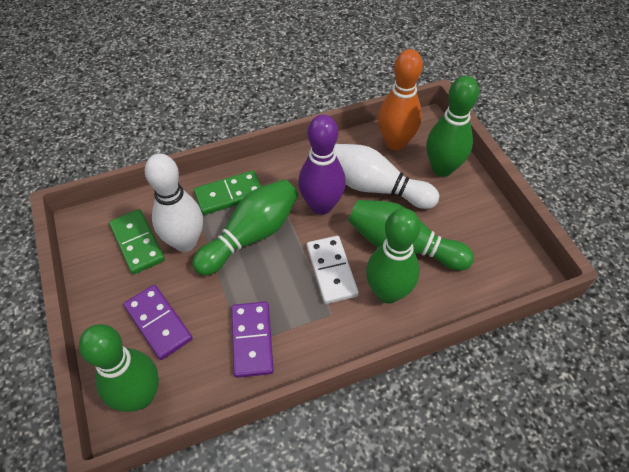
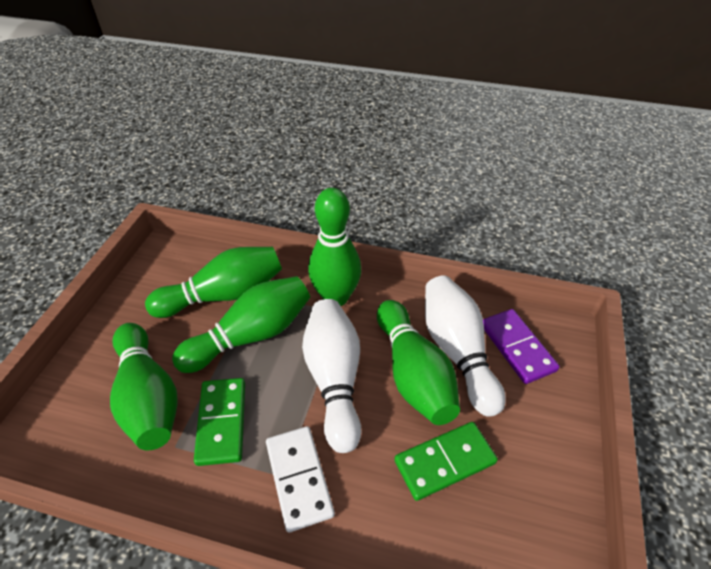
orange bowling pin: 1 -> 0
purple bowling pin: 1 -> 0
purple domino: 2 -> 1

